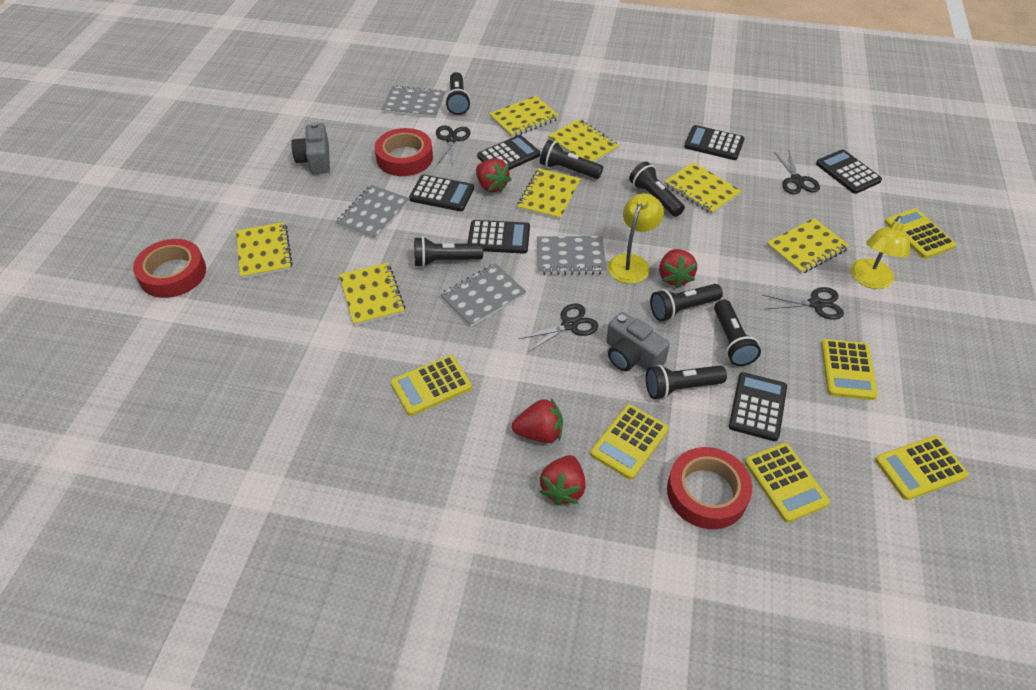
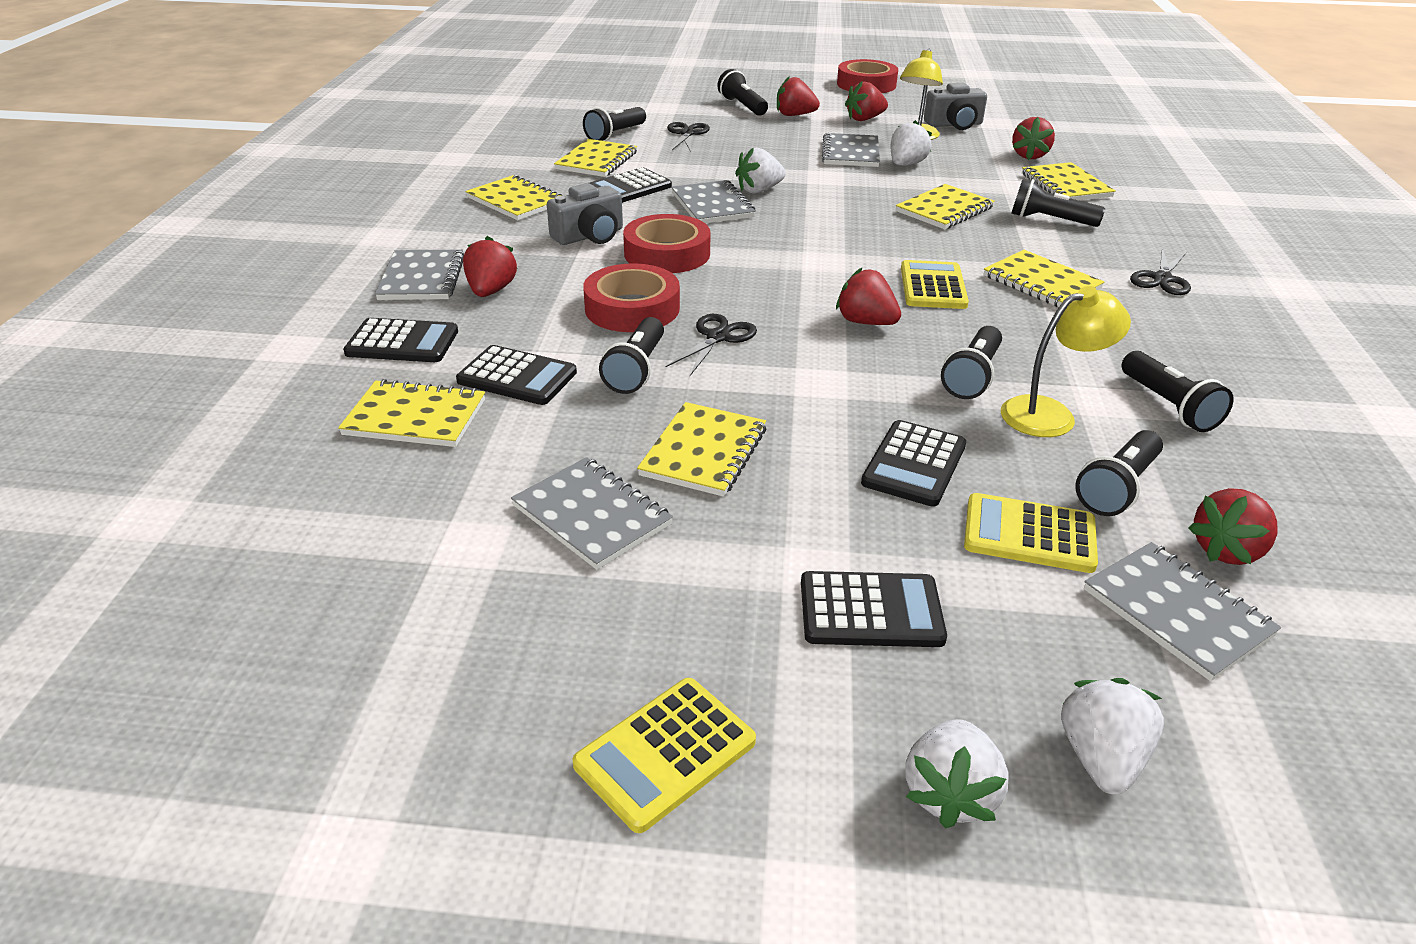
black calculator: 6 -> 5
black scissors: 4 -> 3
grey notebook: 4 -> 5
red strawberry: 4 -> 6
white strawberry: 0 -> 4
yellow calculator: 6 -> 3

